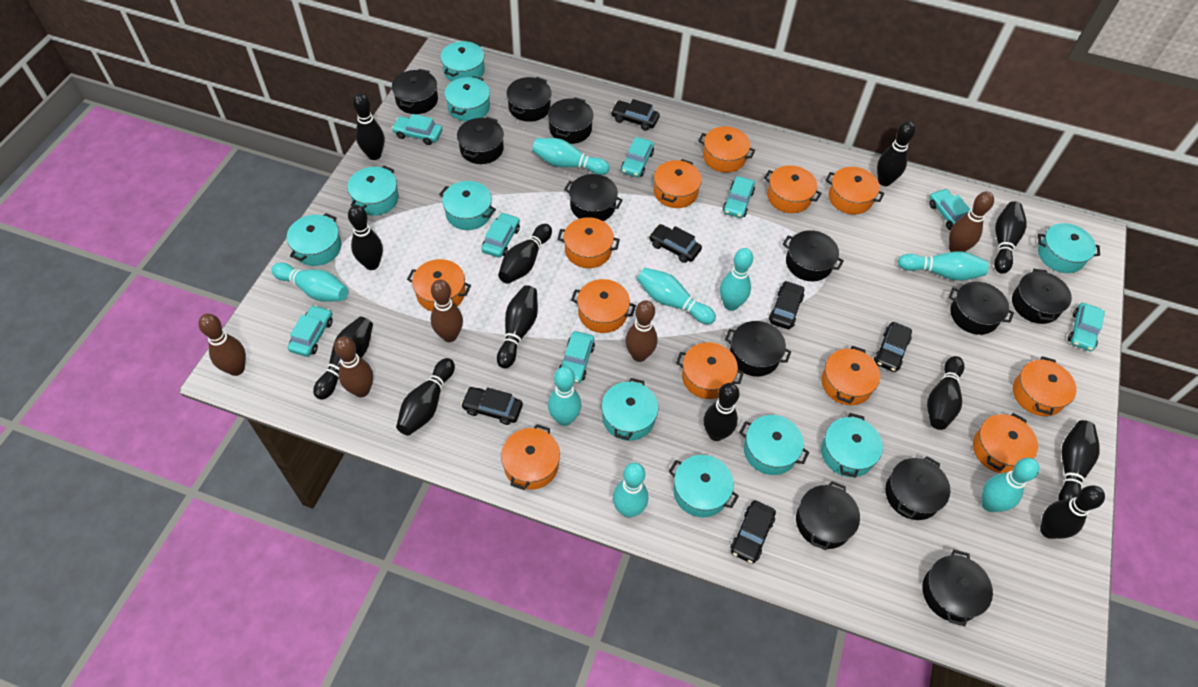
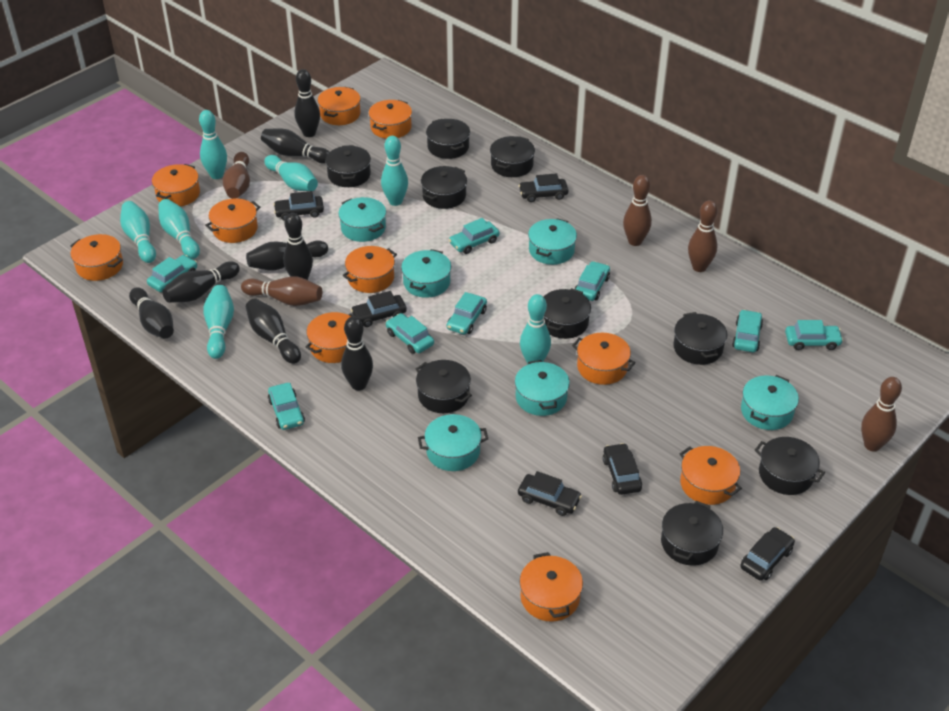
black bowling pin: 12 -> 8
black pot: 12 -> 9
orange pot: 12 -> 10
turquoise bowling pin: 8 -> 7
turquoise pot: 10 -> 6

